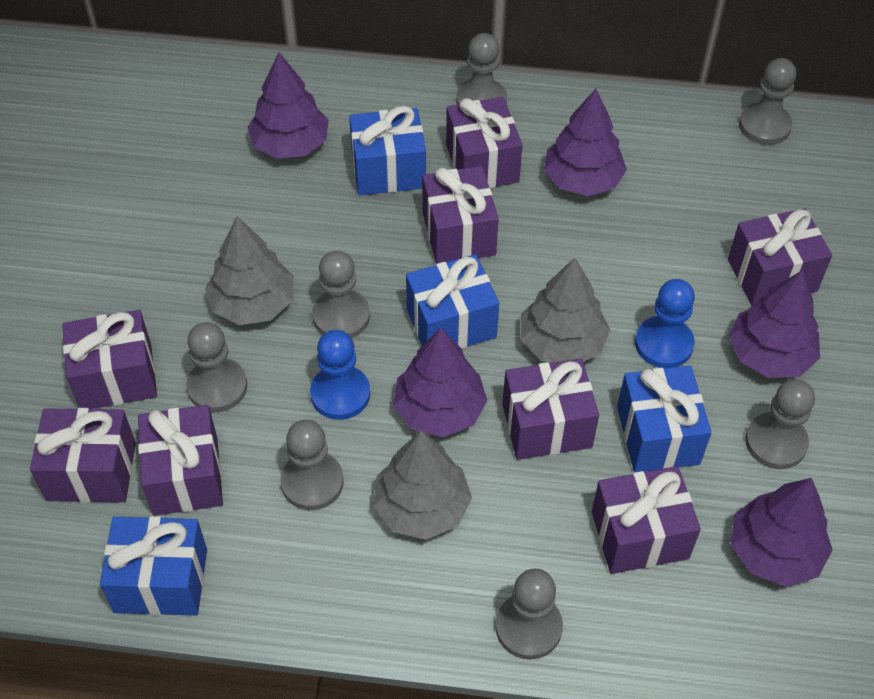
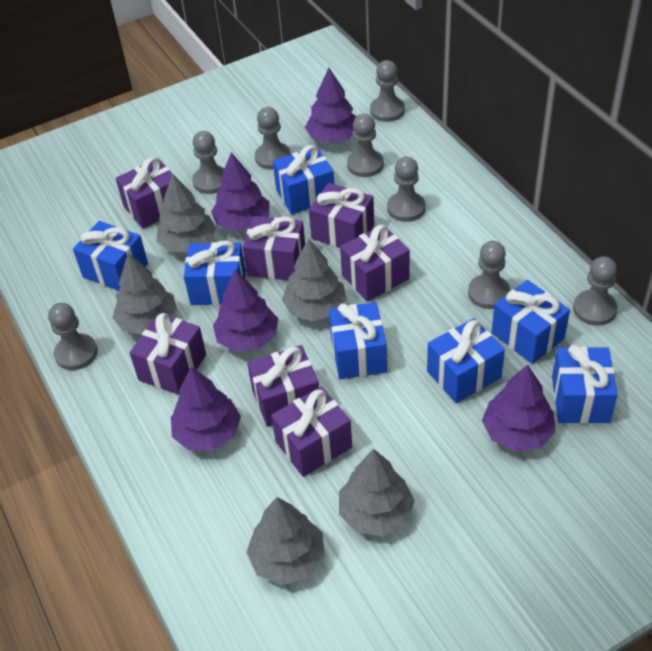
blue gift: 4 -> 7
blue pawn: 2 -> 0
grey pawn: 7 -> 8
grey tree: 3 -> 5
purple gift: 8 -> 7

